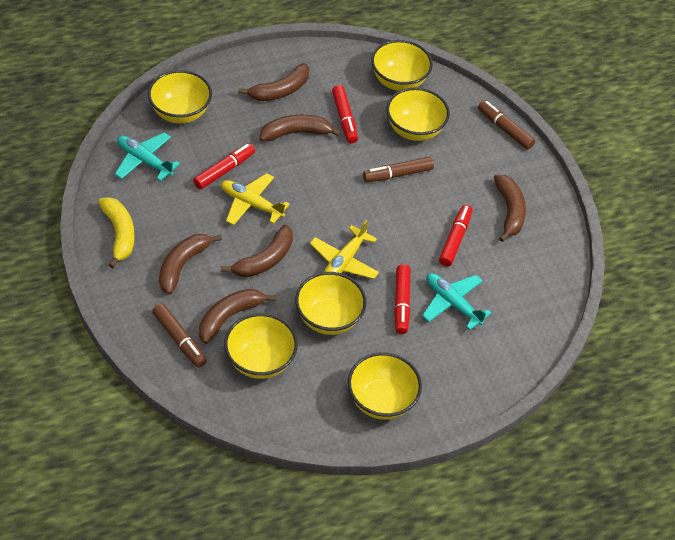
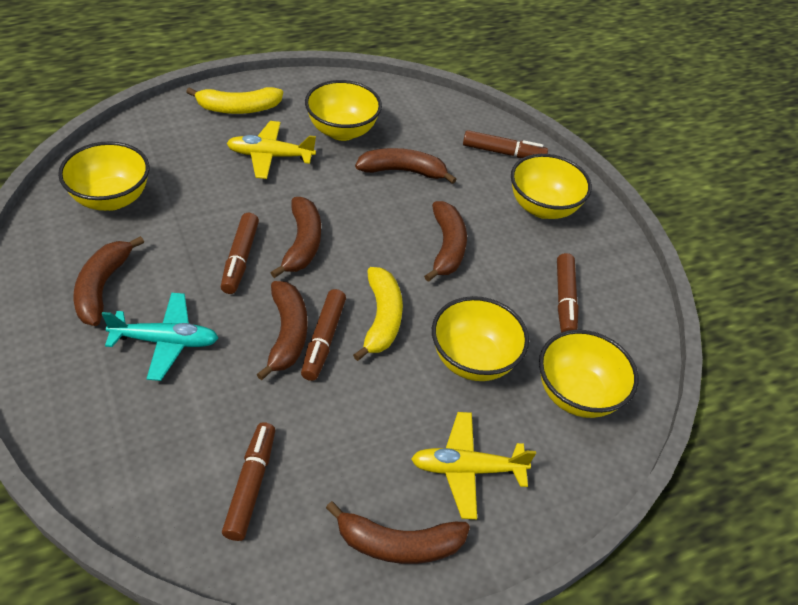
brown marker: 3 -> 5
red marker: 4 -> 0
turquoise plane: 2 -> 1
yellow banana: 1 -> 2
yellow bowl: 6 -> 5

